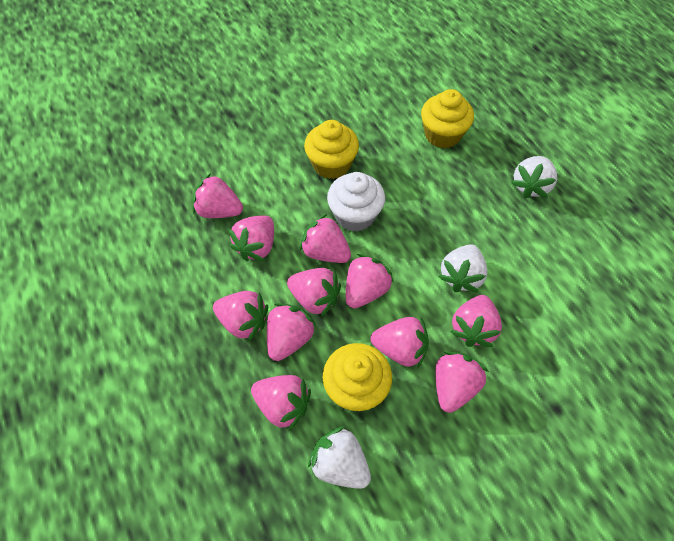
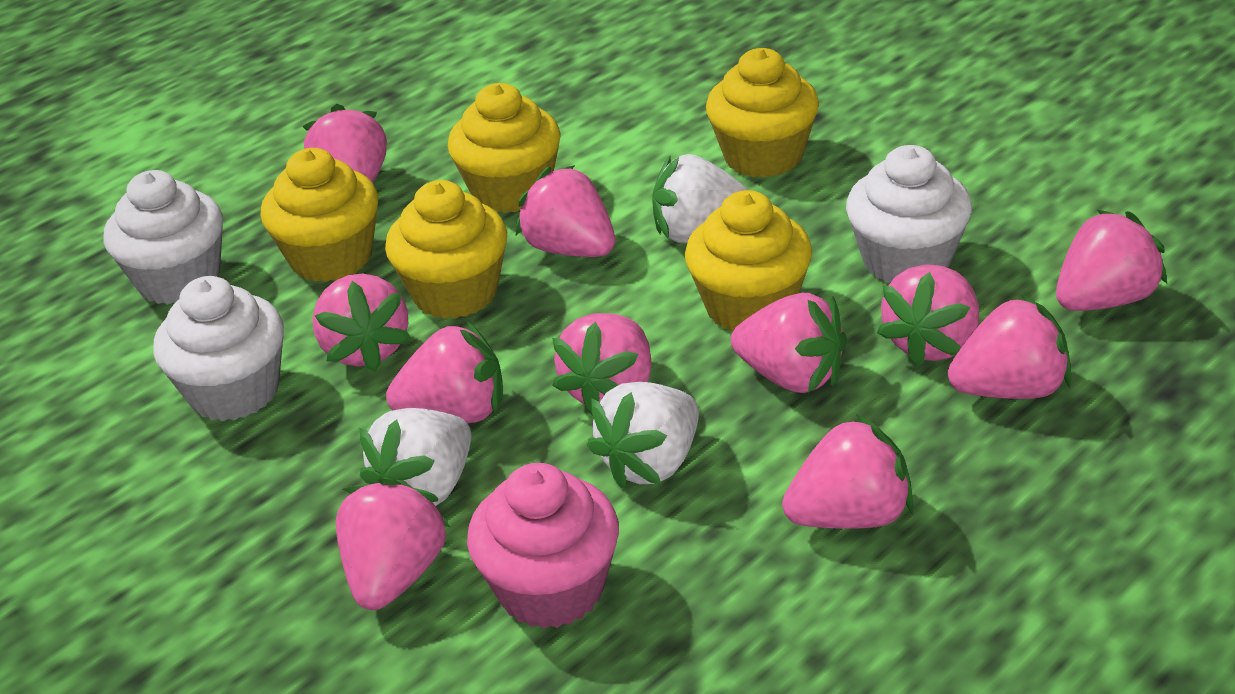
pink cupcake: 0 -> 1
white cupcake: 1 -> 3
yellow cupcake: 3 -> 5

